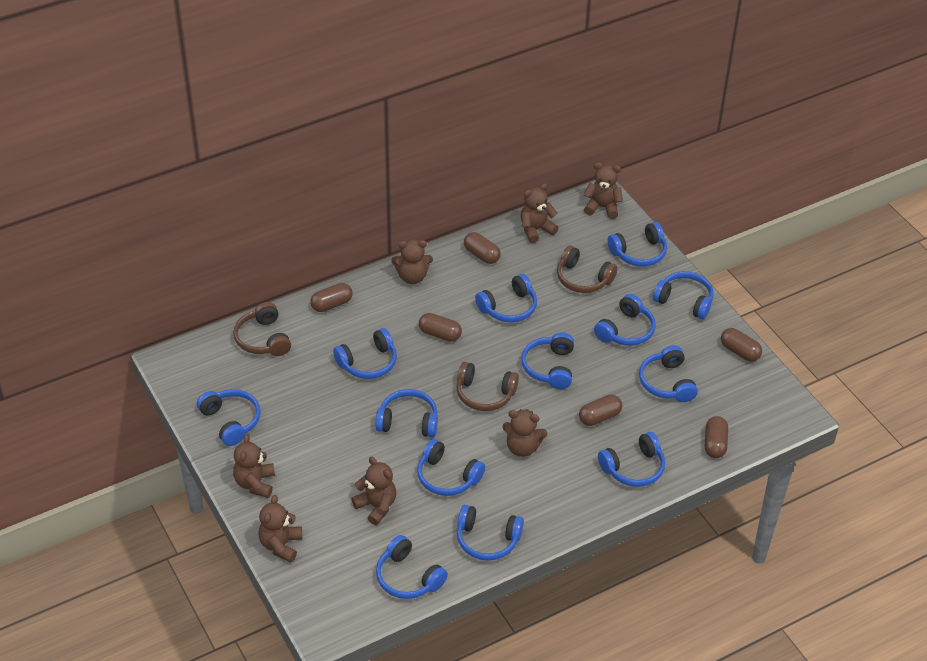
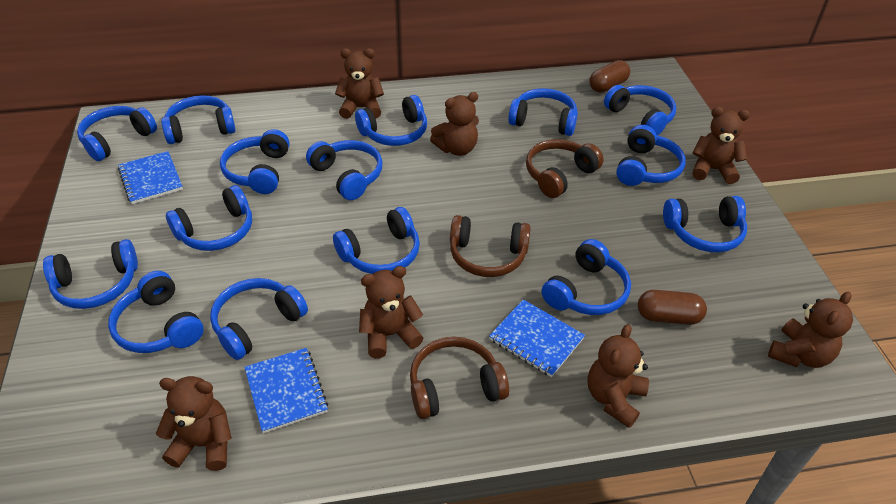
blue headphones: 13 -> 15
blue notebook: 0 -> 3
brown capsule: 6 -> 2

